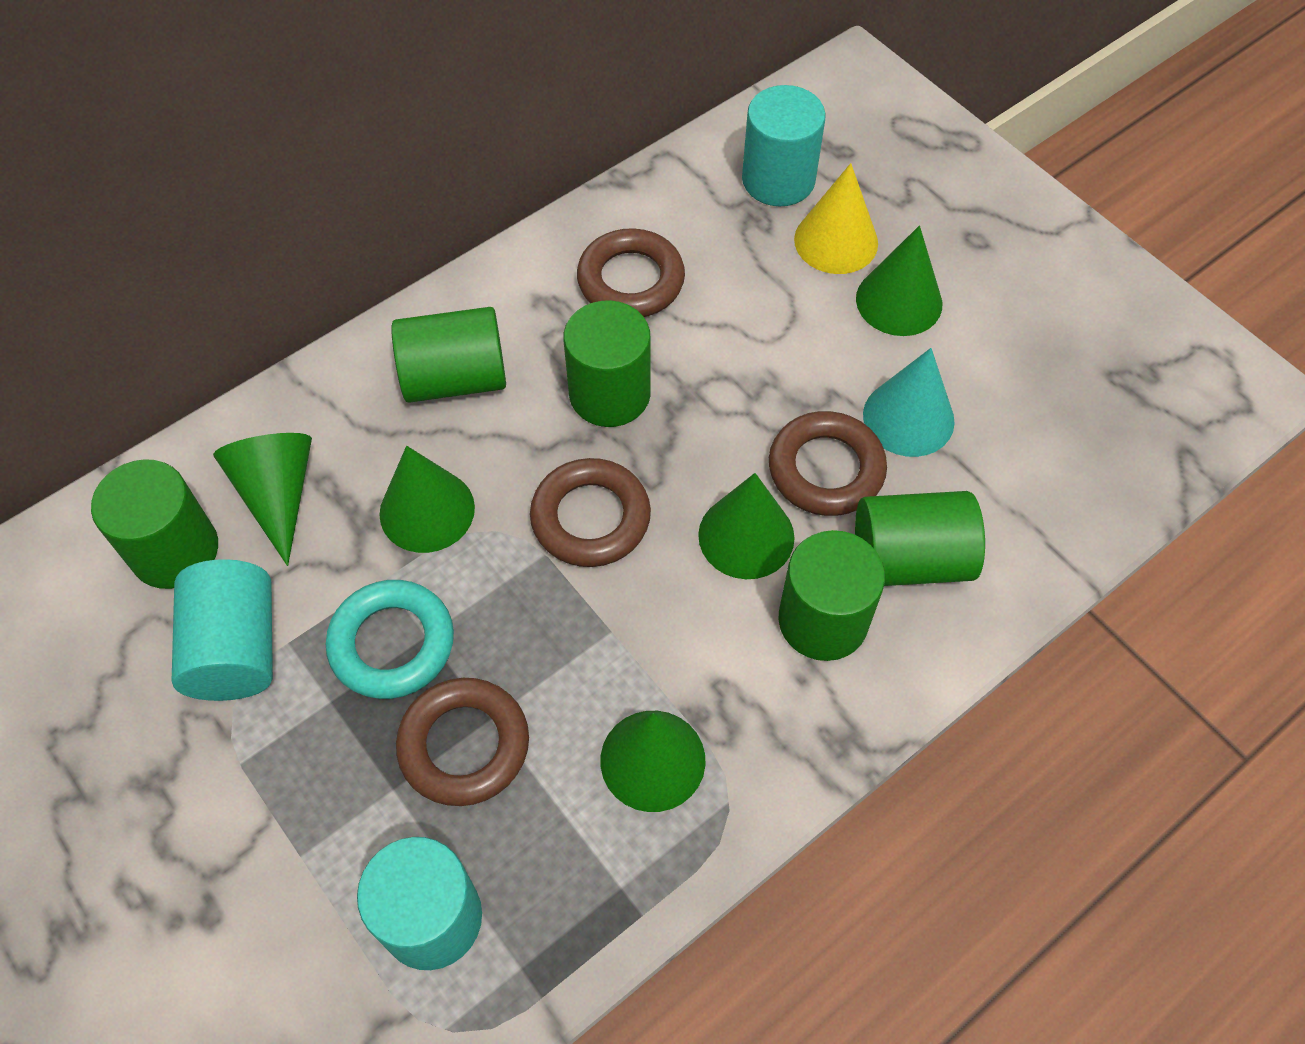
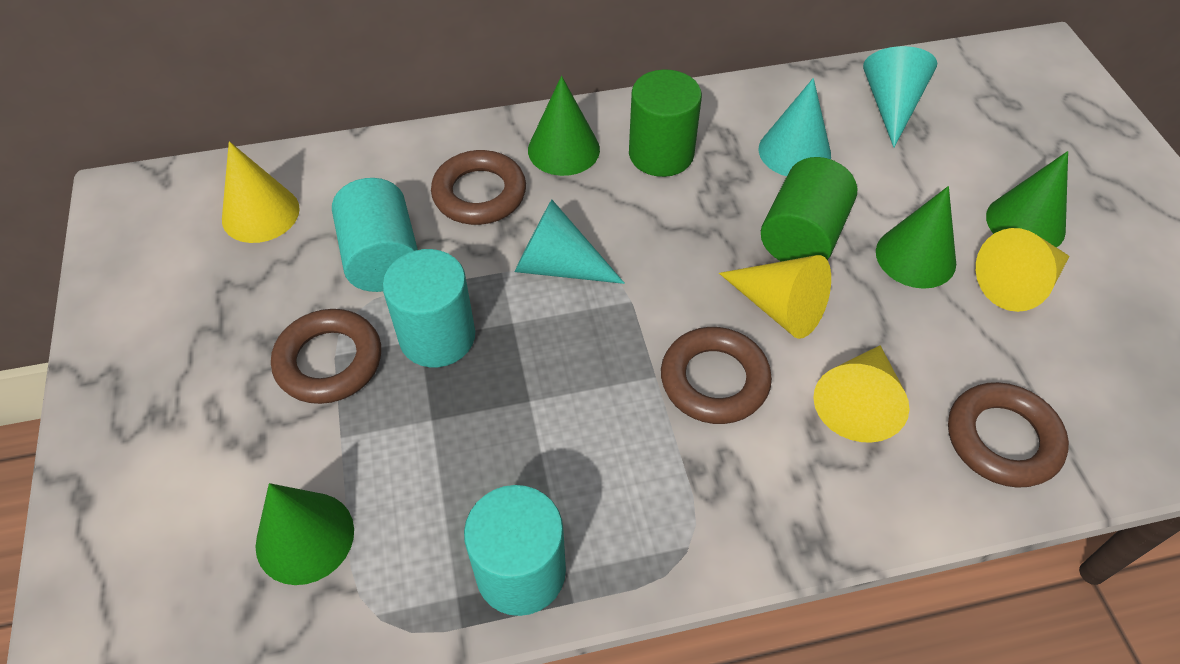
green cone: 5 -> 4
green cylinder: 5 -> 2
turquoise cone: 1 -> 3
turquoise ring: 1 -> 0
yellow cone: 1 -> 4

